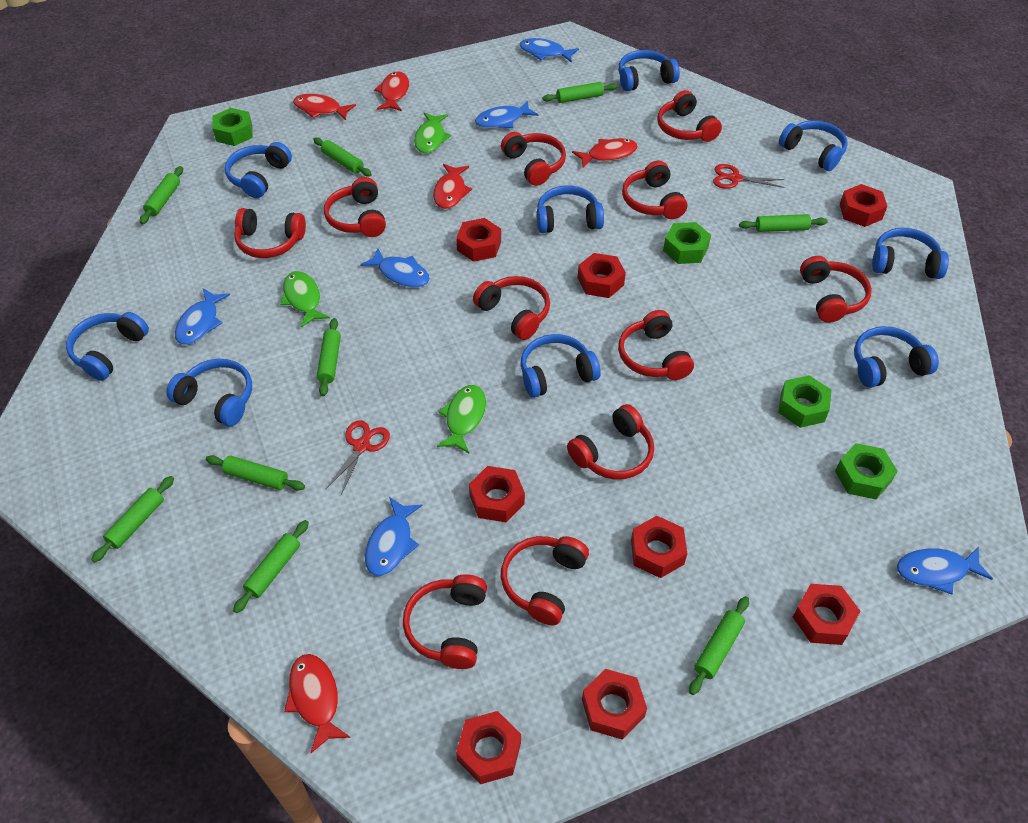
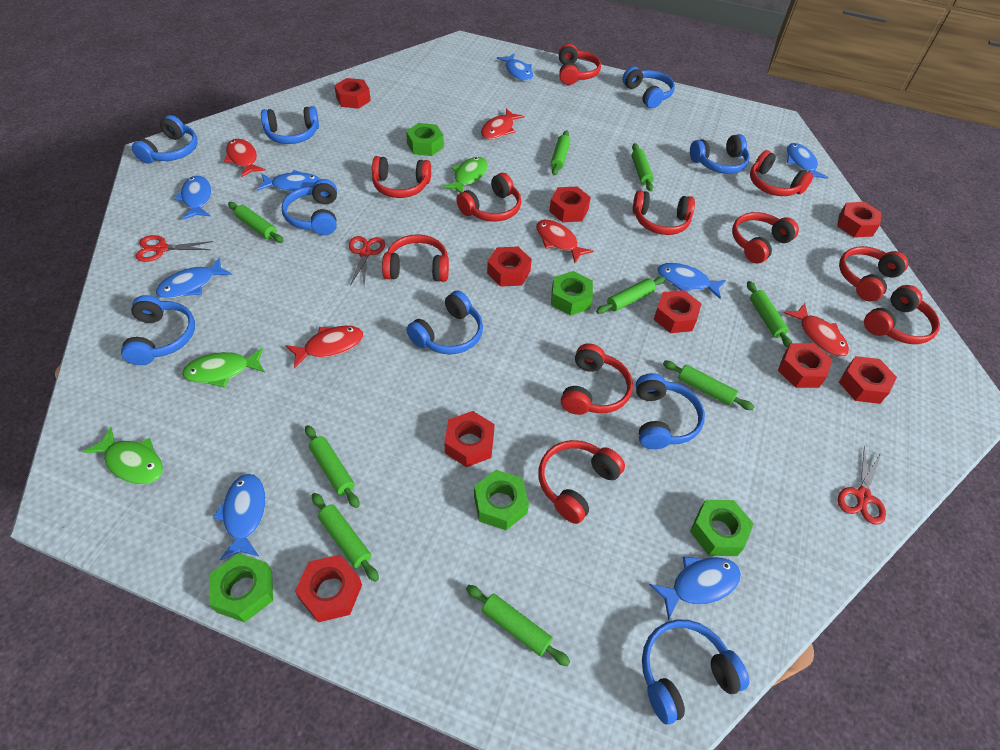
blue fish: 6 -> 8
green nut: 4 -> 5
red nut: 8 -> 9
red scissors: 2 -> 3

